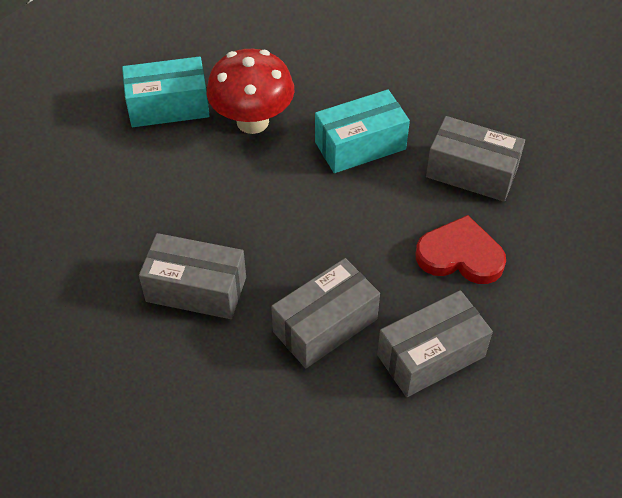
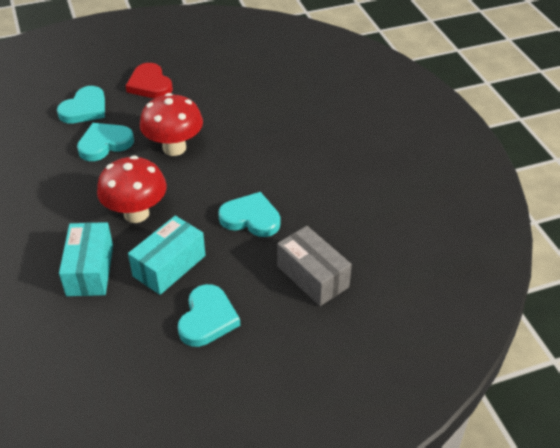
grey box: 4 -> 1
red mushroom: 1 -> 2
turquoise heart: 0 -> 4

